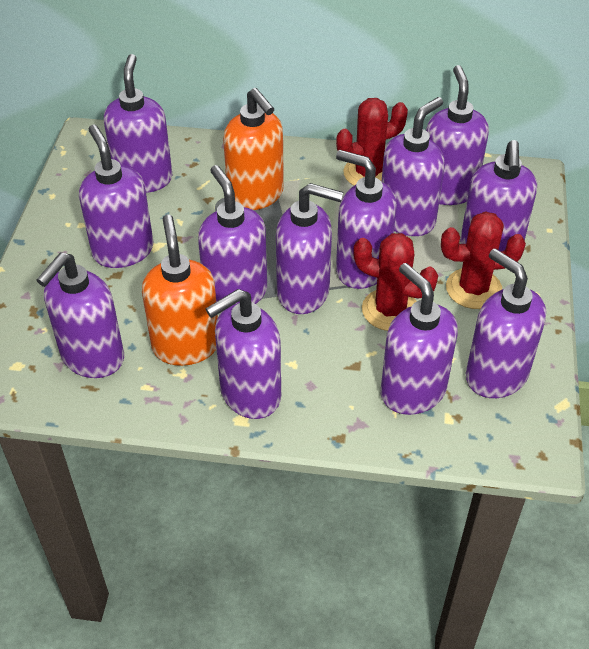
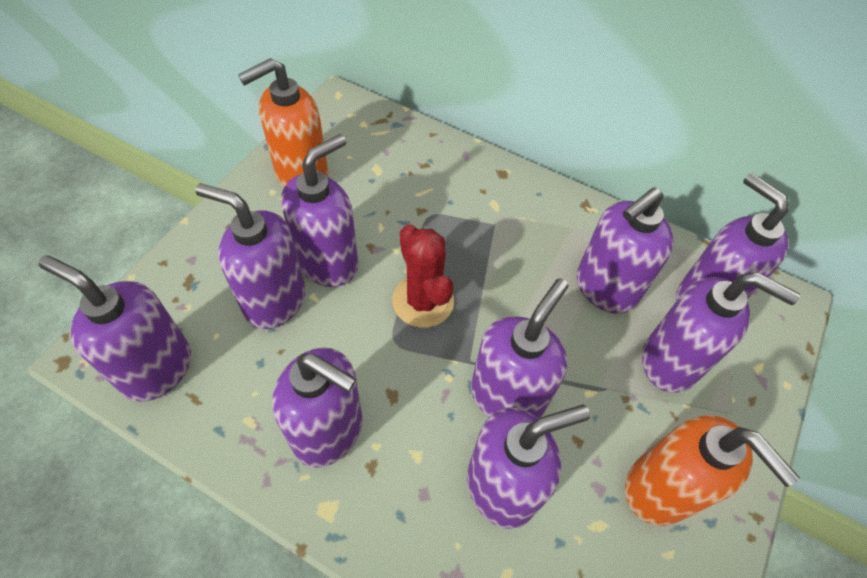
purple soap dispenser: 12 -> 9
red cactus: 3 -> 1

